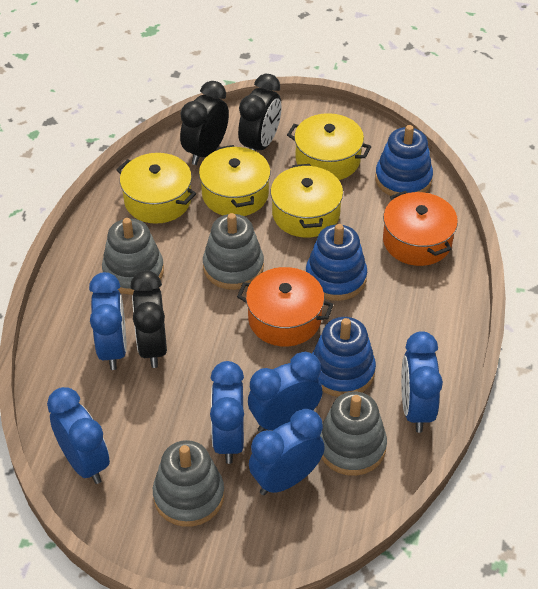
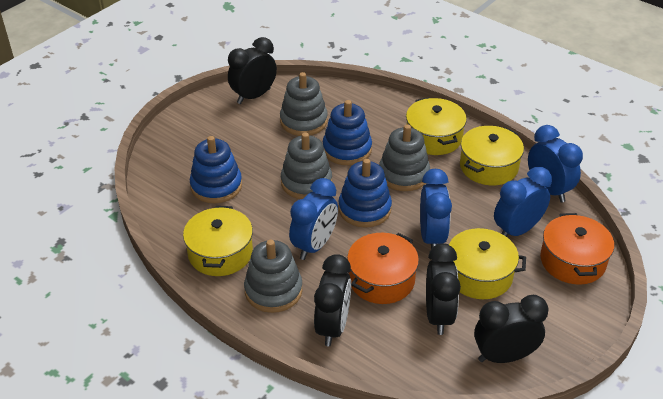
black clock: 3 -> 4
blue clock: 6 -> 4

